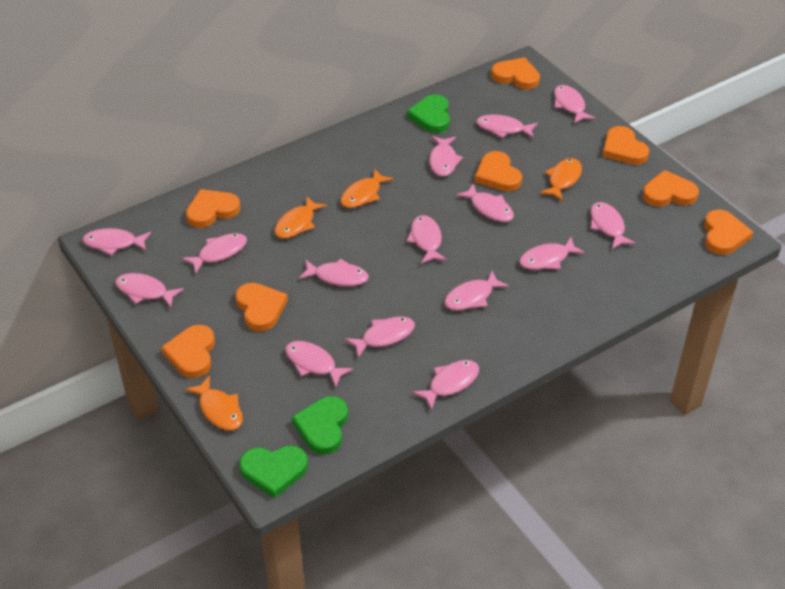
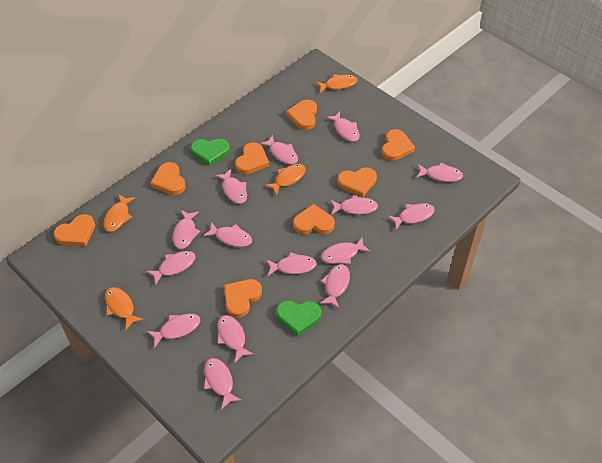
green heart: 3 -> 2

